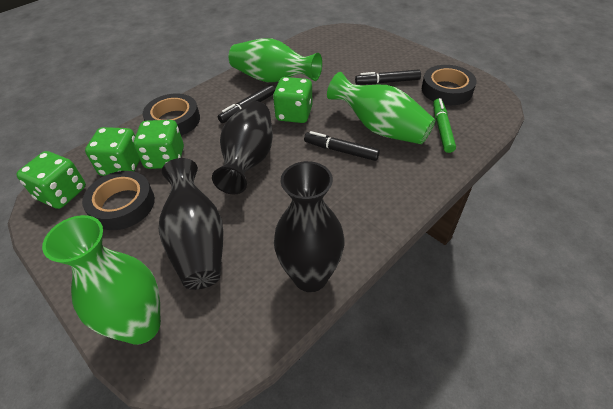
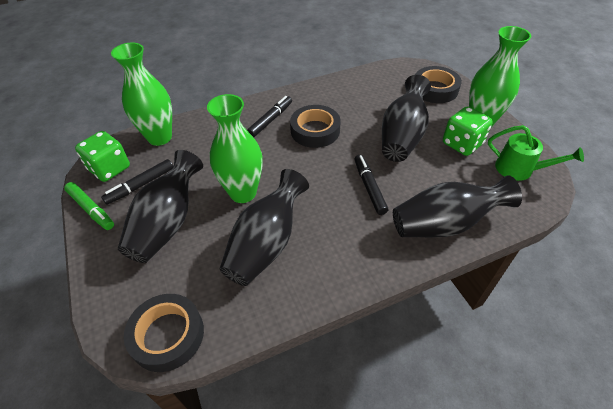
black vase: 3 -> 4
green dice: 4 -> 2
green watering can: 0 -> 1

